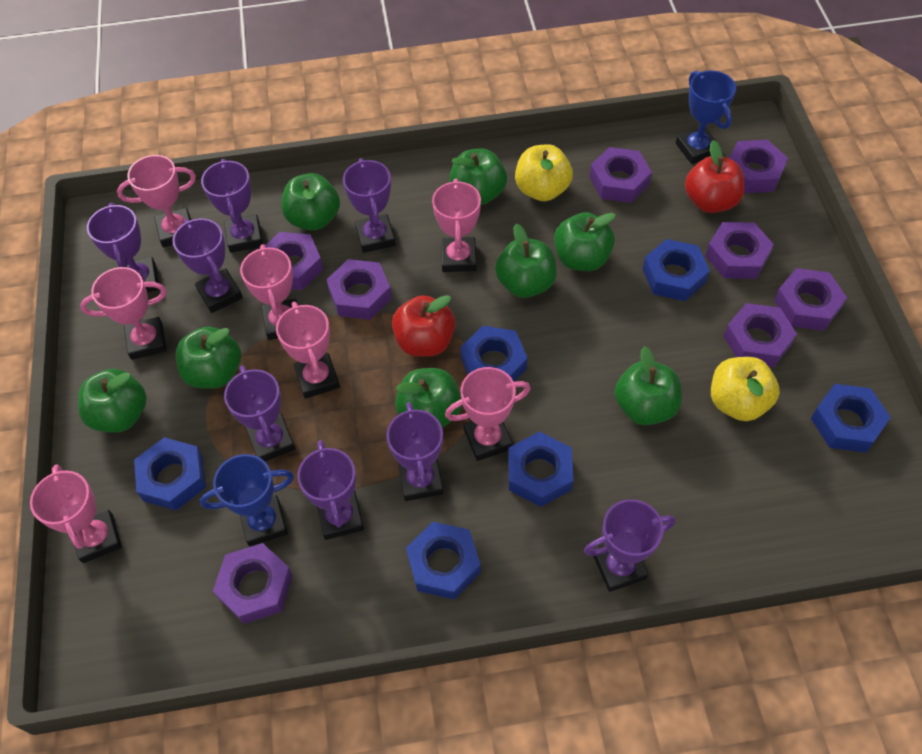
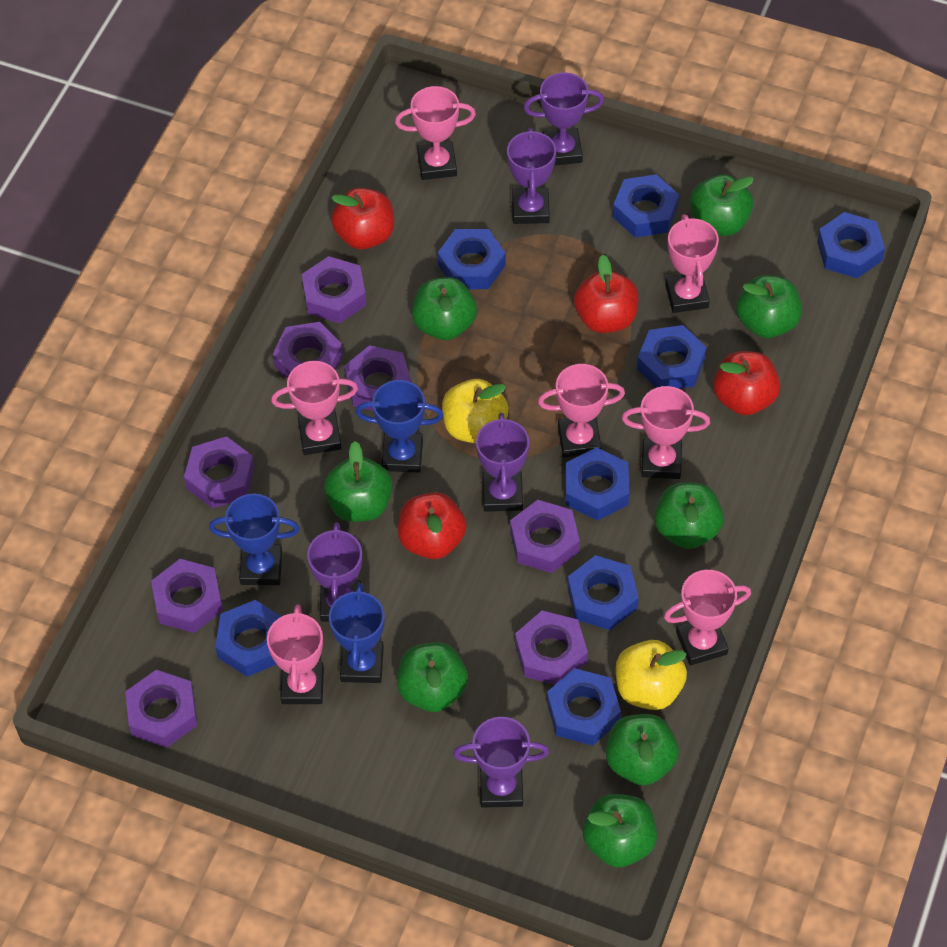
blue nut: 6 -> 8
blue trophy: 2 -> 3
purple trophy: 8 -> 5
red apple: 2 -> 4

